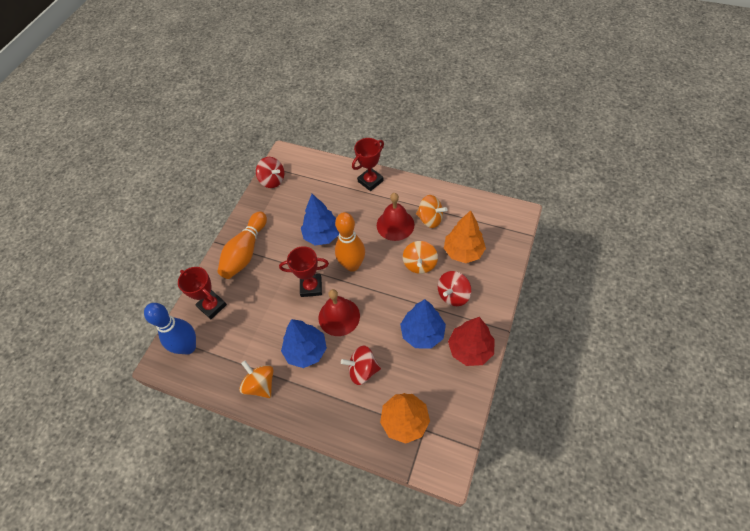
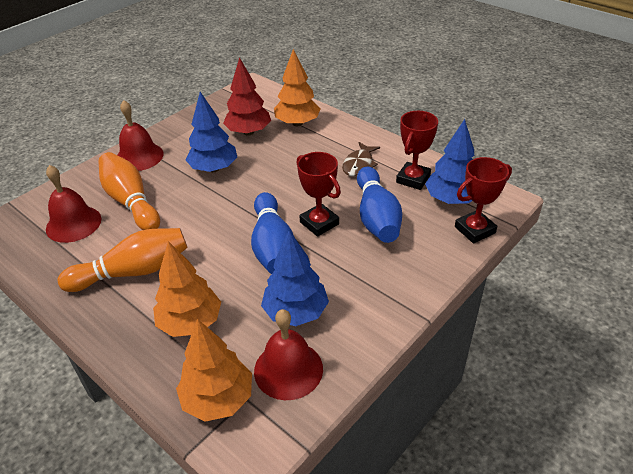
blue bowling pin: 1 -> 2
brown fish: 0 -> 1
orange spinning top: 3 -> 0
orange tree: 2 -> 3
red bell: 2 -> 3
red spinning top: 3 -> 0

